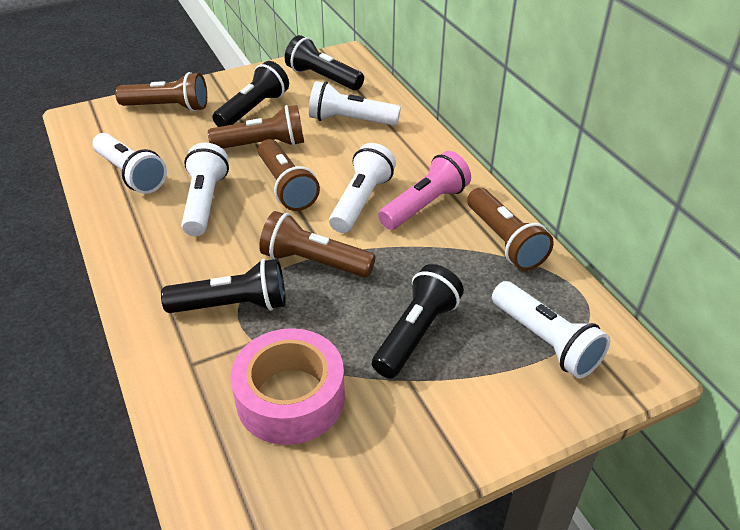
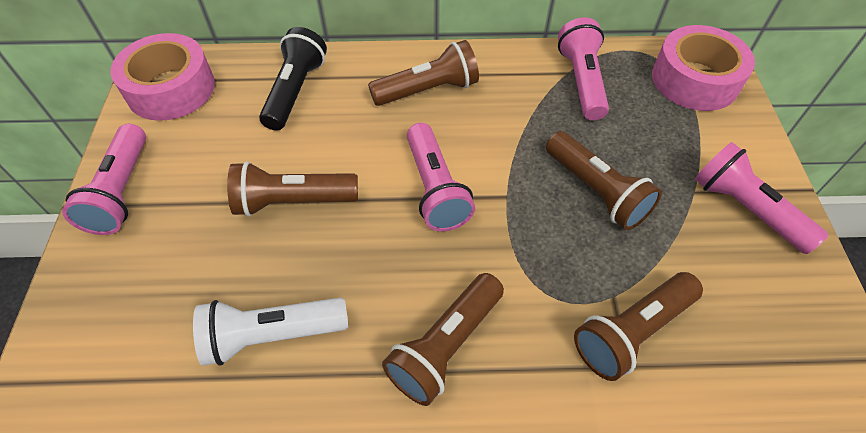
black flashlight: 4 -> 1
pink flashlight: 1 -> 4
pink tape: 1 -> 2
white flashlight: 5 -> 1

